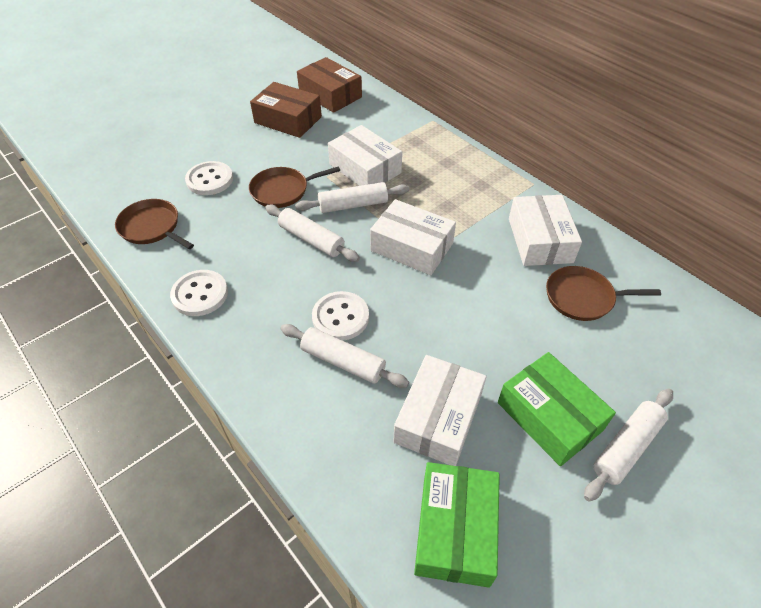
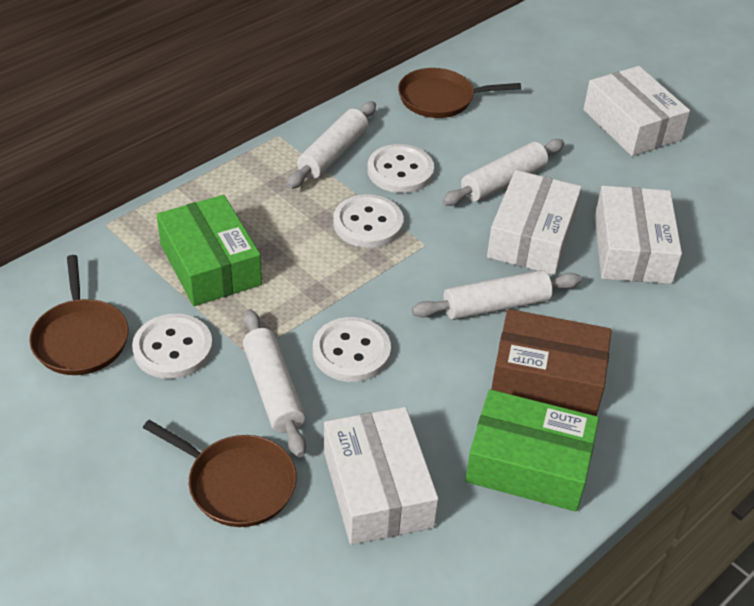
brown box: 2 -> 1
white button: 3 -> 4

